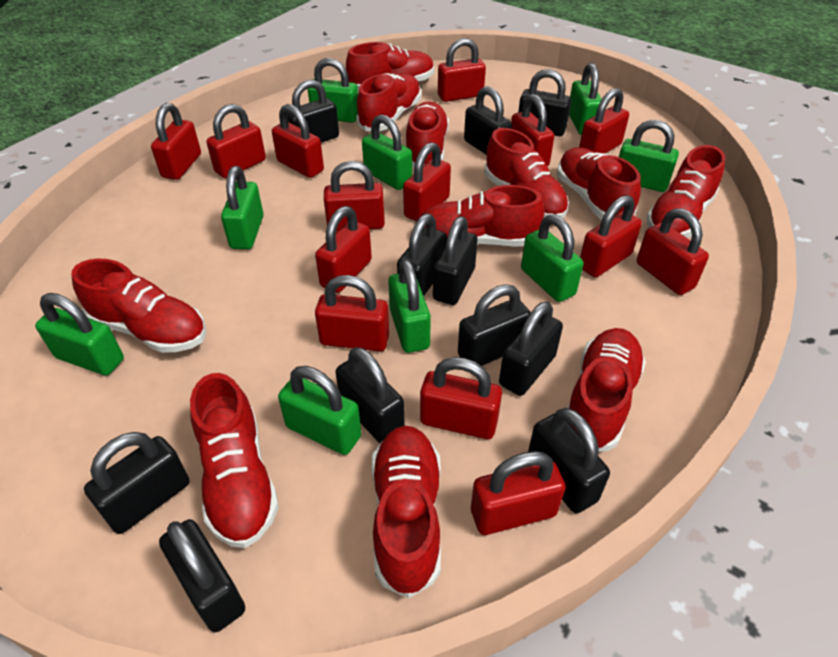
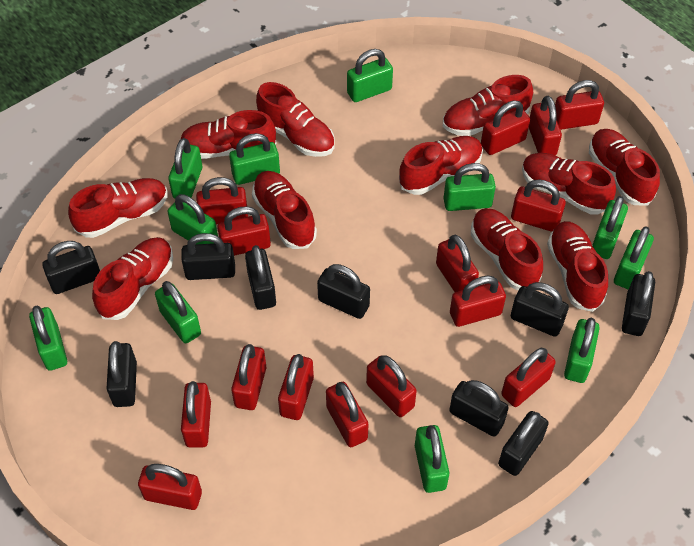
black padlock: 11 -> 9
green padlock: 9 -> 11
red padlock: 14 -> 15

